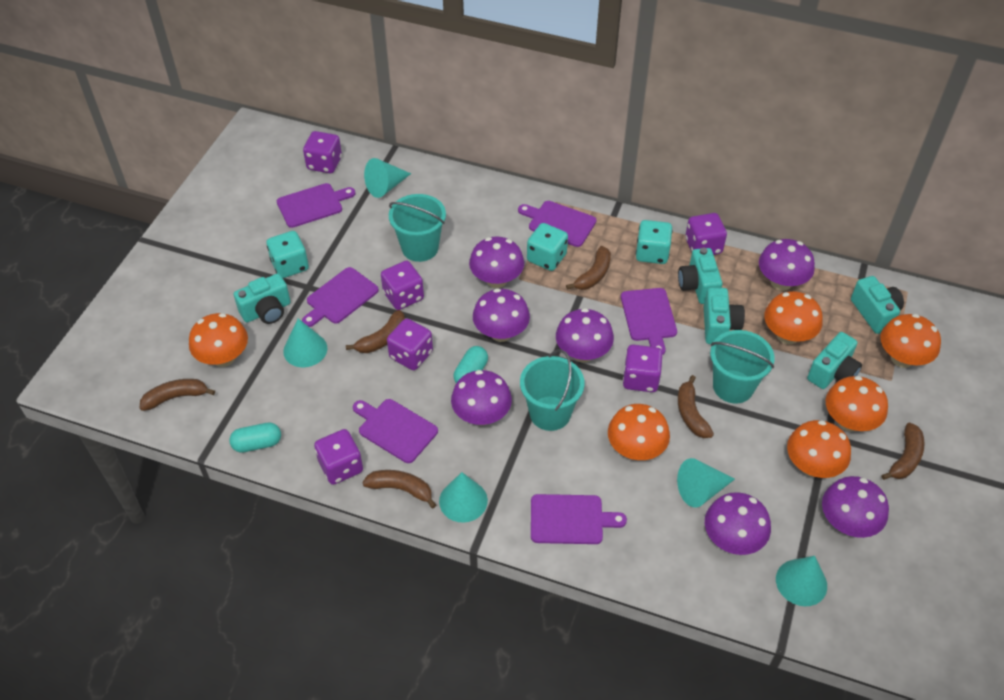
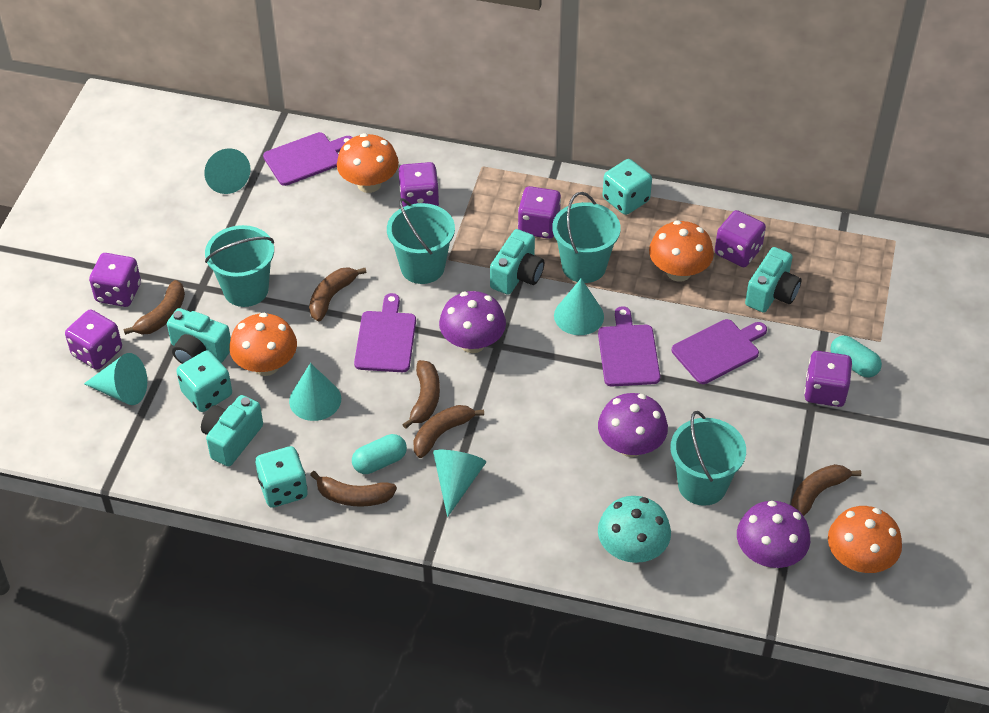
orange mushroom: 6 -> 4
purple cutting board: 6 -> 4
purple mushroom: 7 -> 3
turquoise bucket: 3 -> 4
turquoise camera: 5 -> 4
turquoise mushroom: 0 -> 1

